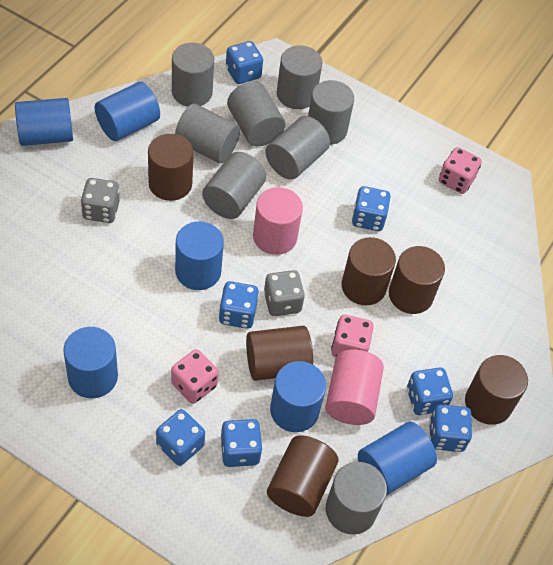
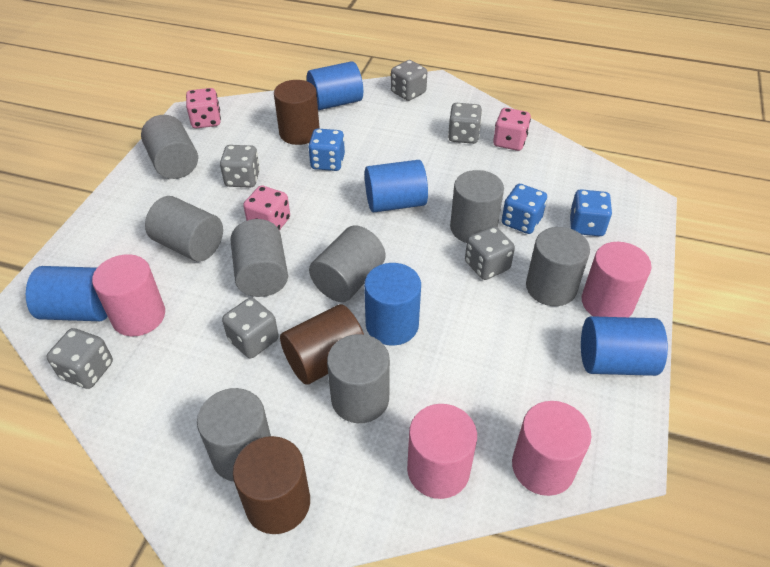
blue cylinder: 6 -> 5
blue dice: 7 -> 3
brown cylinder: 6 -> 3
grey dice: 2 -> 6
pink cylinder: 2 -> 4

